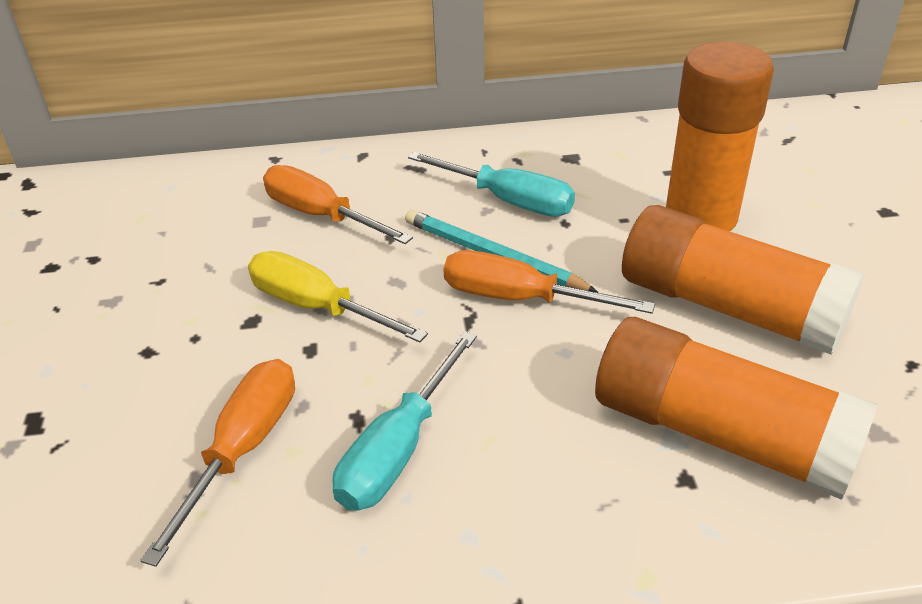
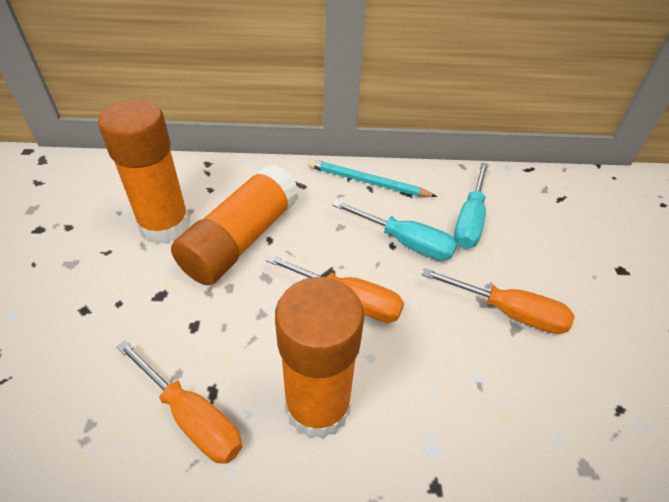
yellow screwdriver: 1 -> 0

